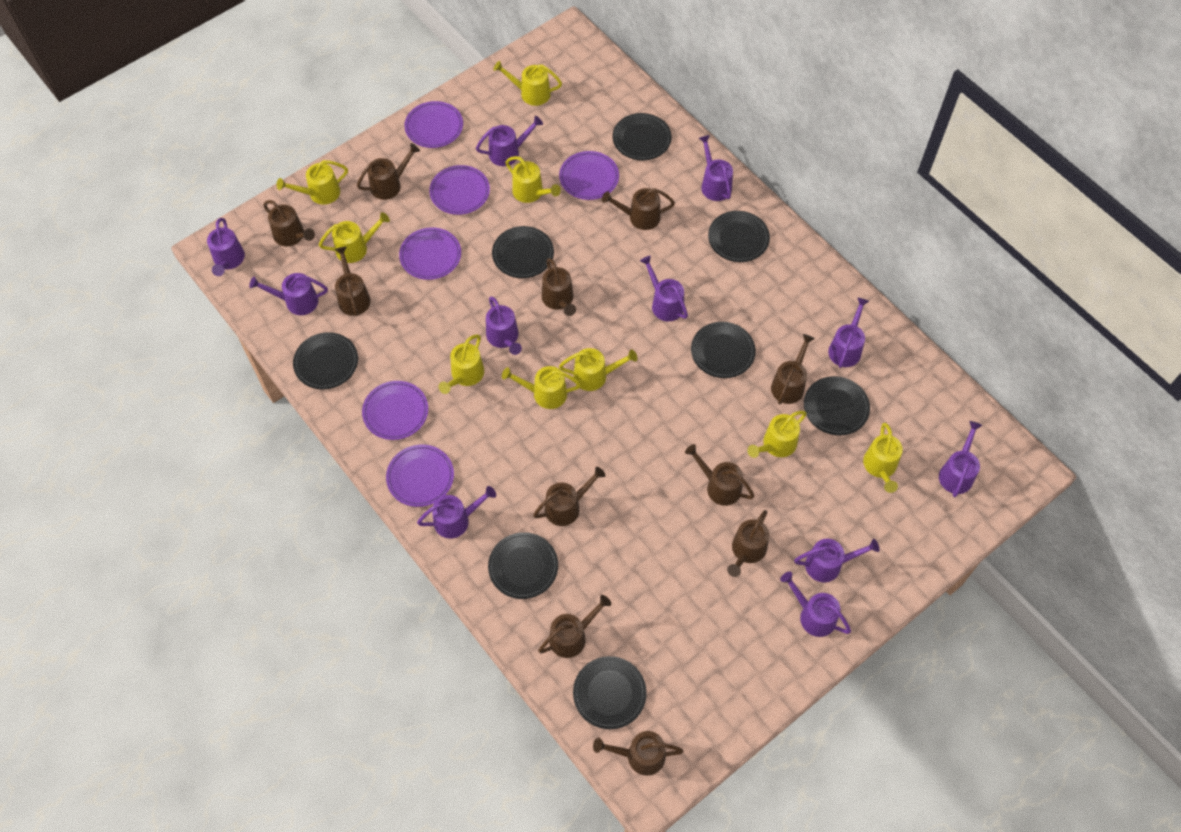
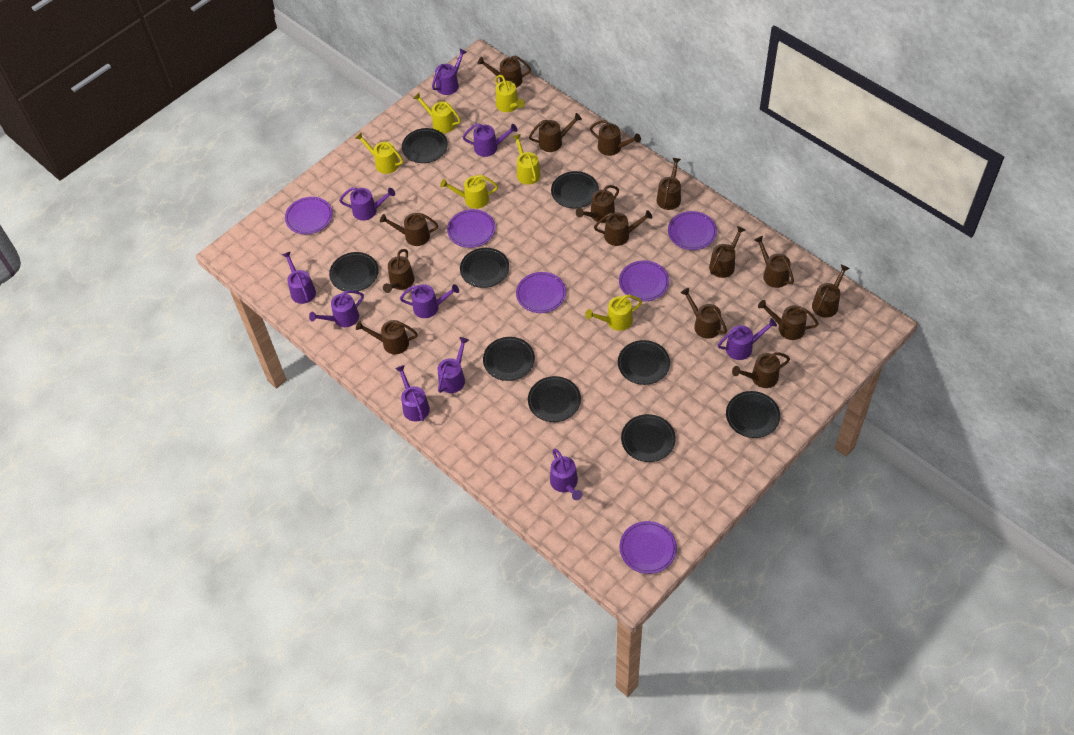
black plate: 8 -> 9
brown watering can: 11 -> 15
purple watering can: 11 -> 10
yellow watering can: 9 -> 6

